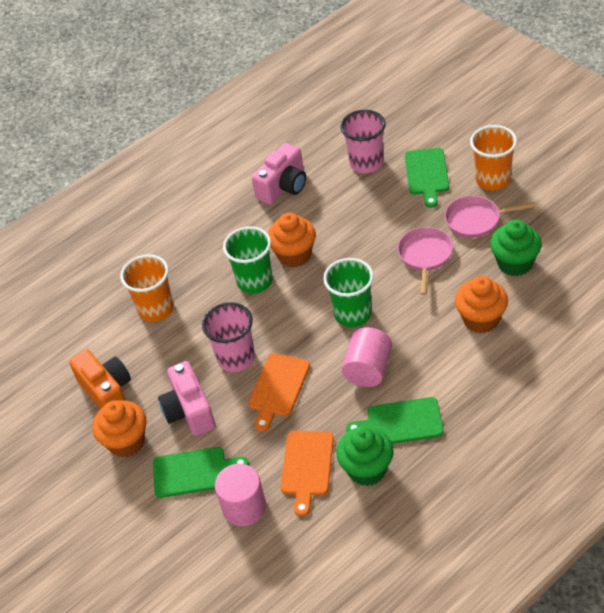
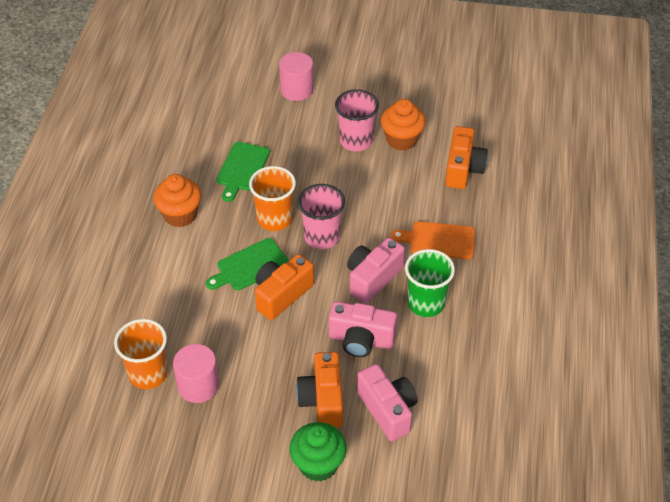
green cup: 2 -> 1
green cupcake: 2 -> 1
green cutting board: 3 -> 2
orange camera: 1 -> 3
orange cupcake: 3 -> 2
orange cutting board: 2 -> 1
pink camera: 2 -> 3
pink pan: 2 -> 0

